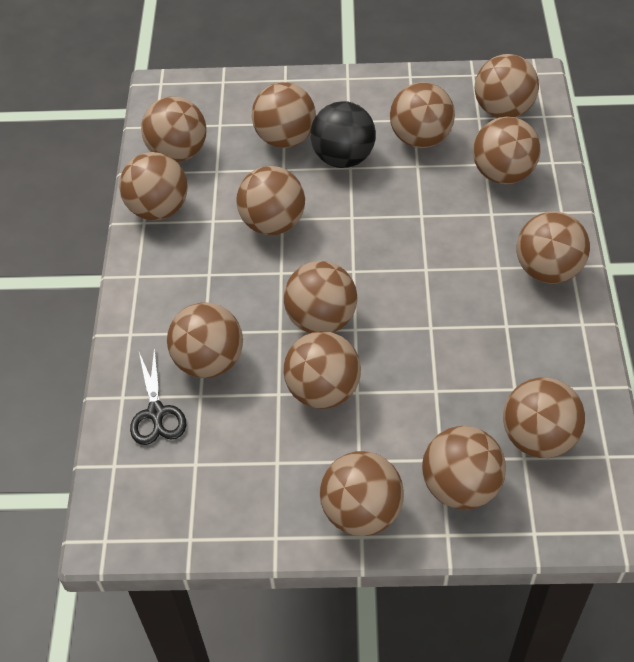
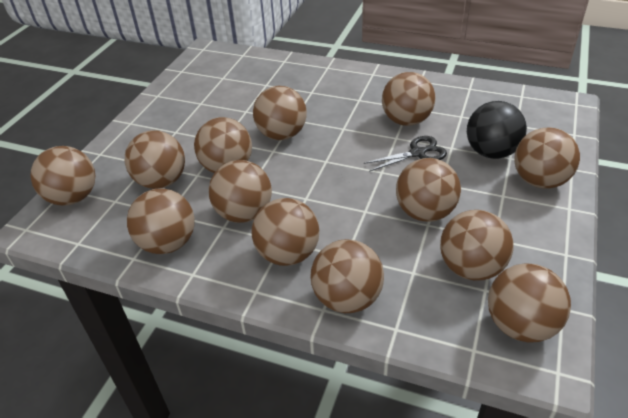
brown ball: 14 -> 13

